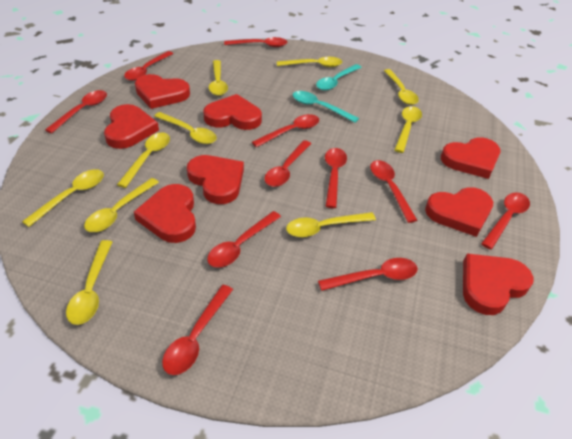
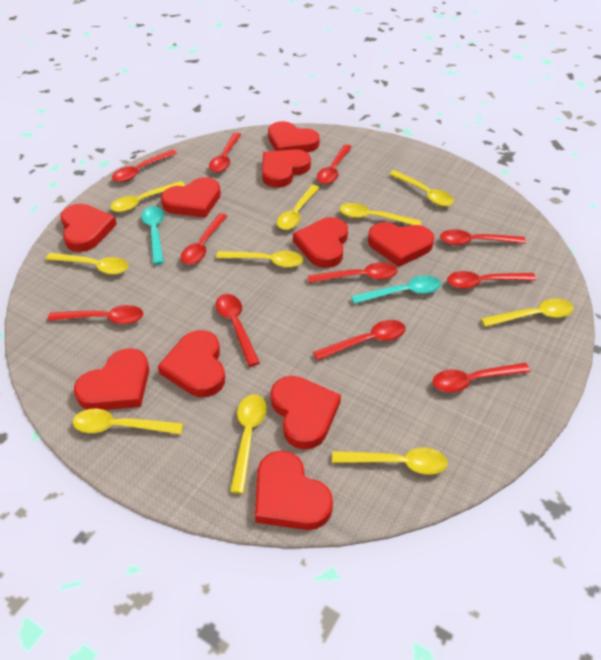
red heart: 8 -> 10

